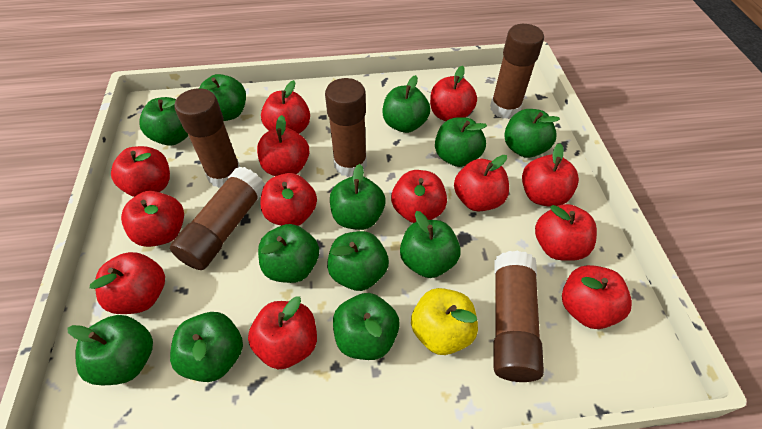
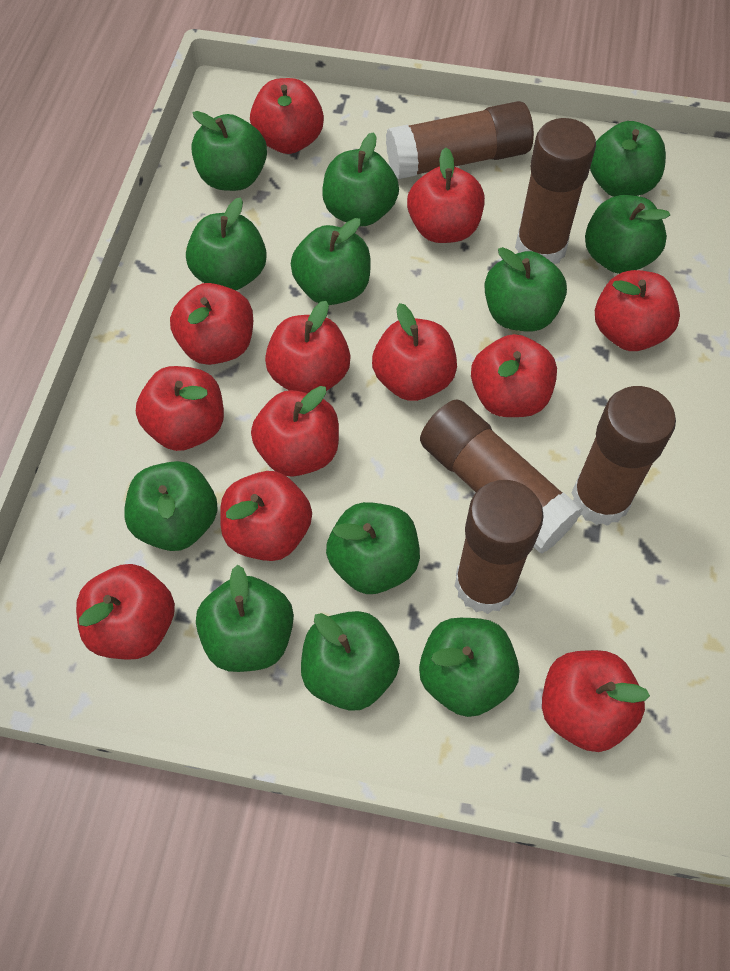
red apple: 13 -> 12
yellow apple: 1 -> 0

